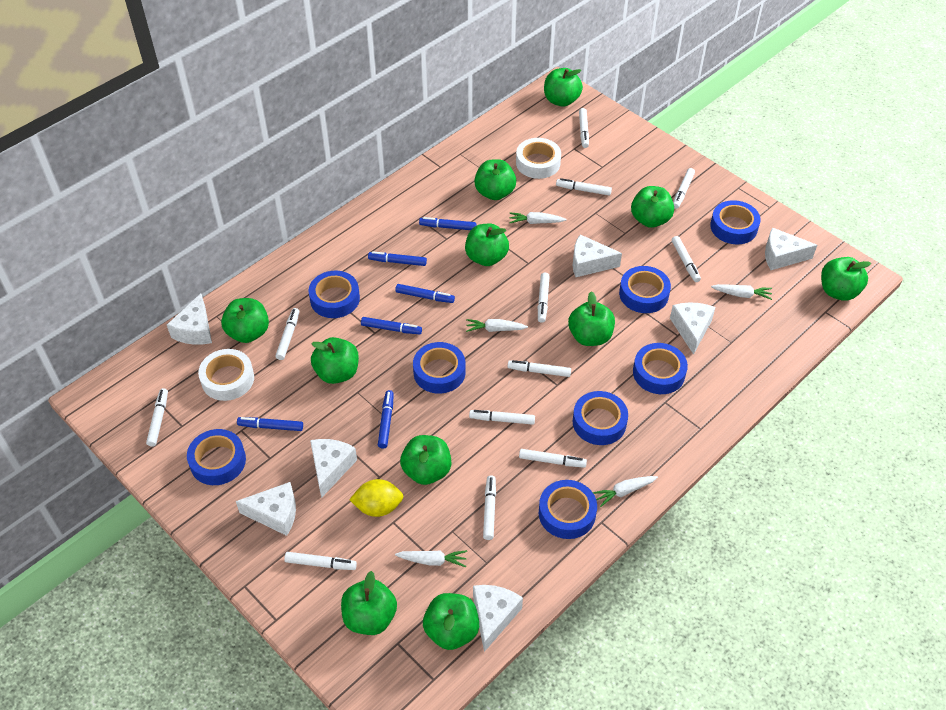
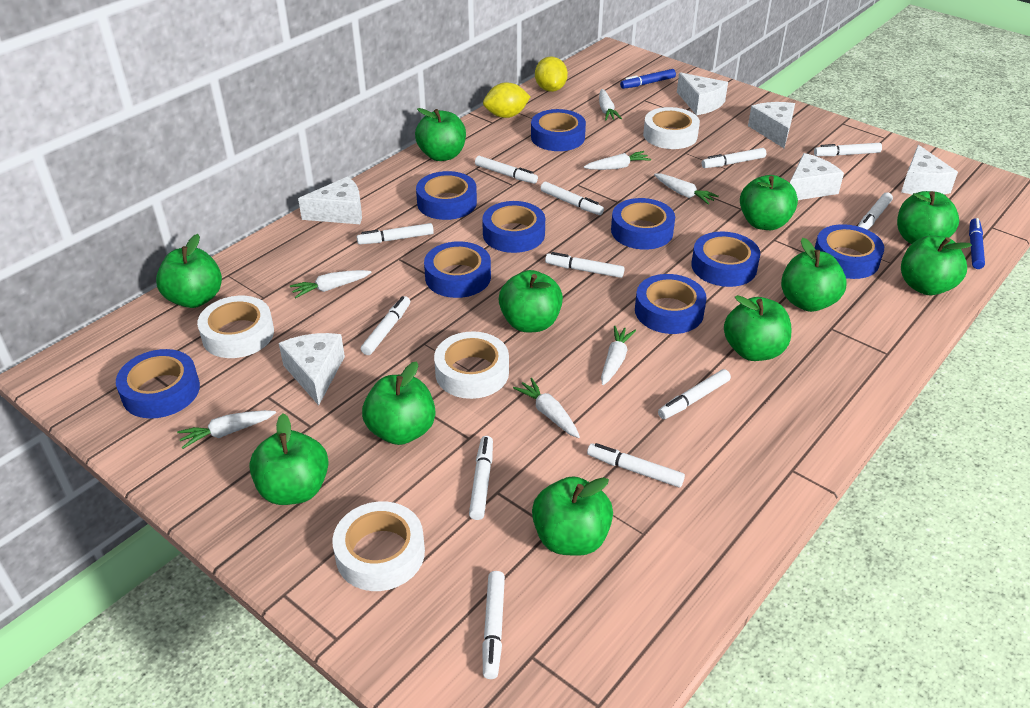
blue marker: 6 -> 2
blue tape: 8 -> 9
white carrot: 5 -> 7
white cheese: 7 -> 6
white tape: 2 -> 4
yellow lemon: 1 -> 2

